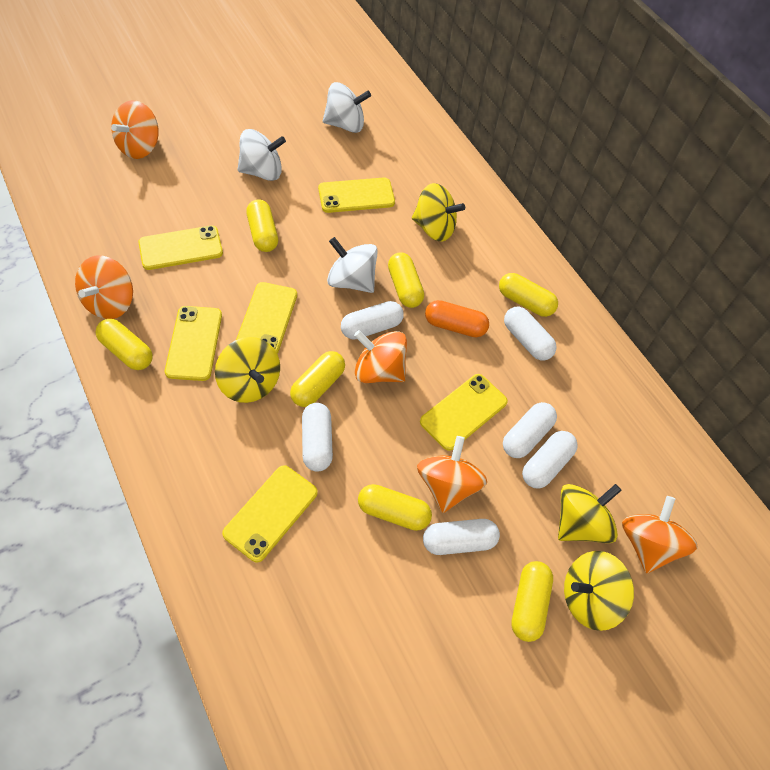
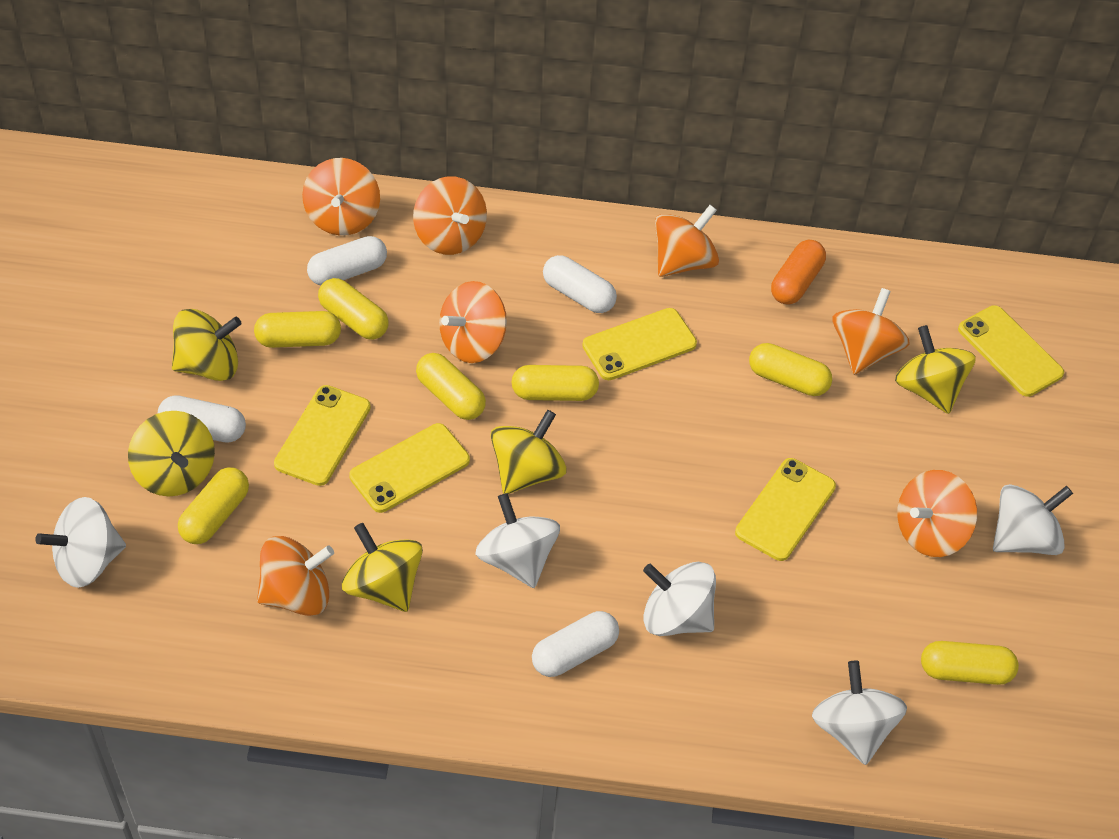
orange spinning top: 5 -> 7
white capsule: 6 -> 4
white spinning top: 3 -> 5
yellow phone: 6 -> 5
yellow spinning top: 4 -> 5

